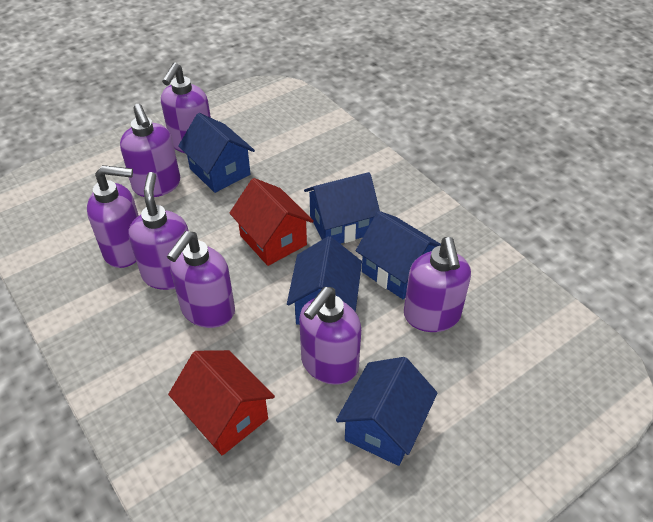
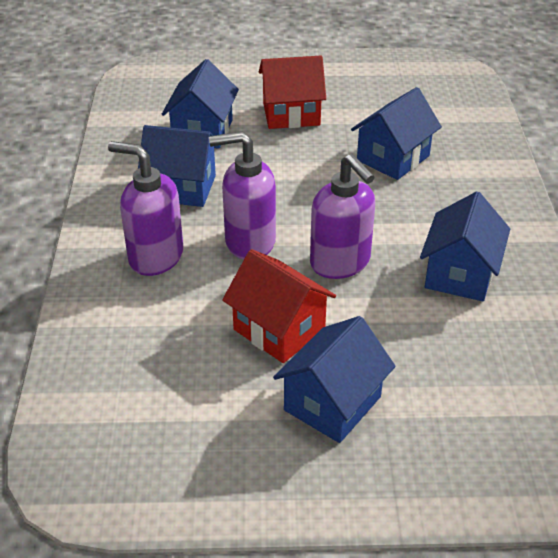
purple soap dispenser: 7 -> 3

